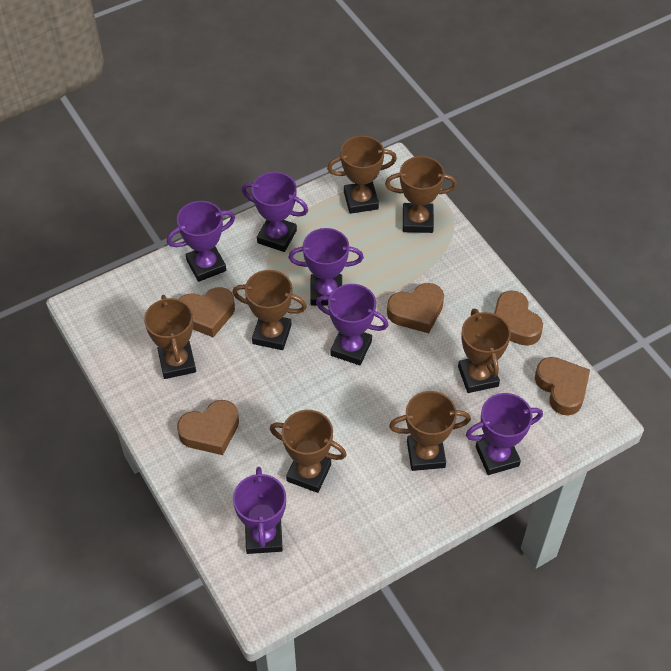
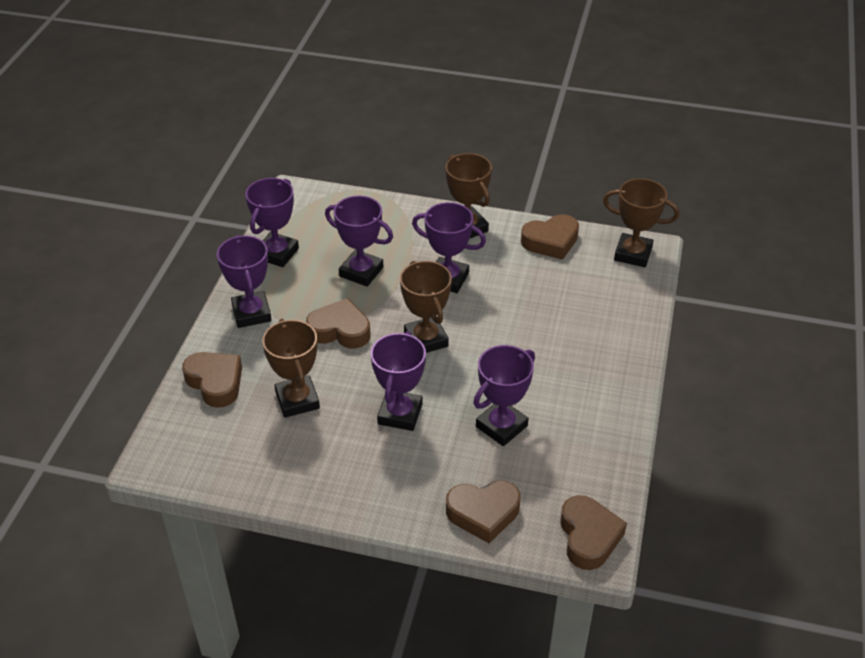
brown trophy: 7 -> 4

